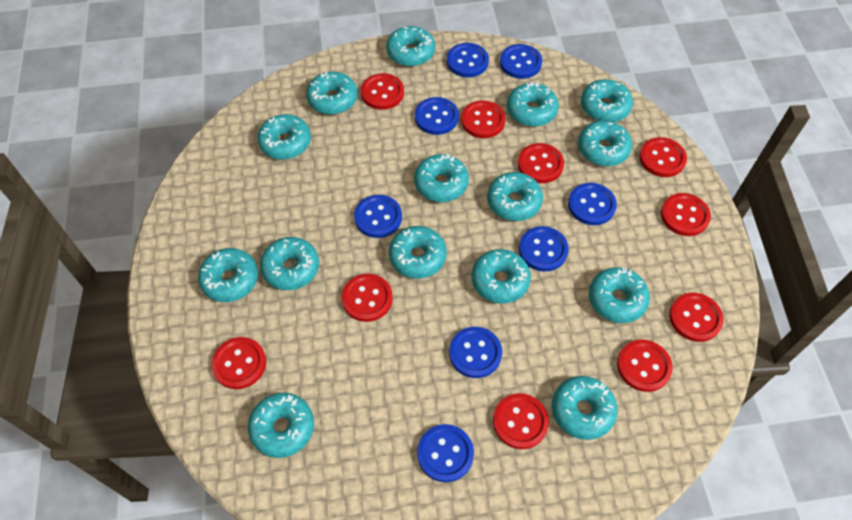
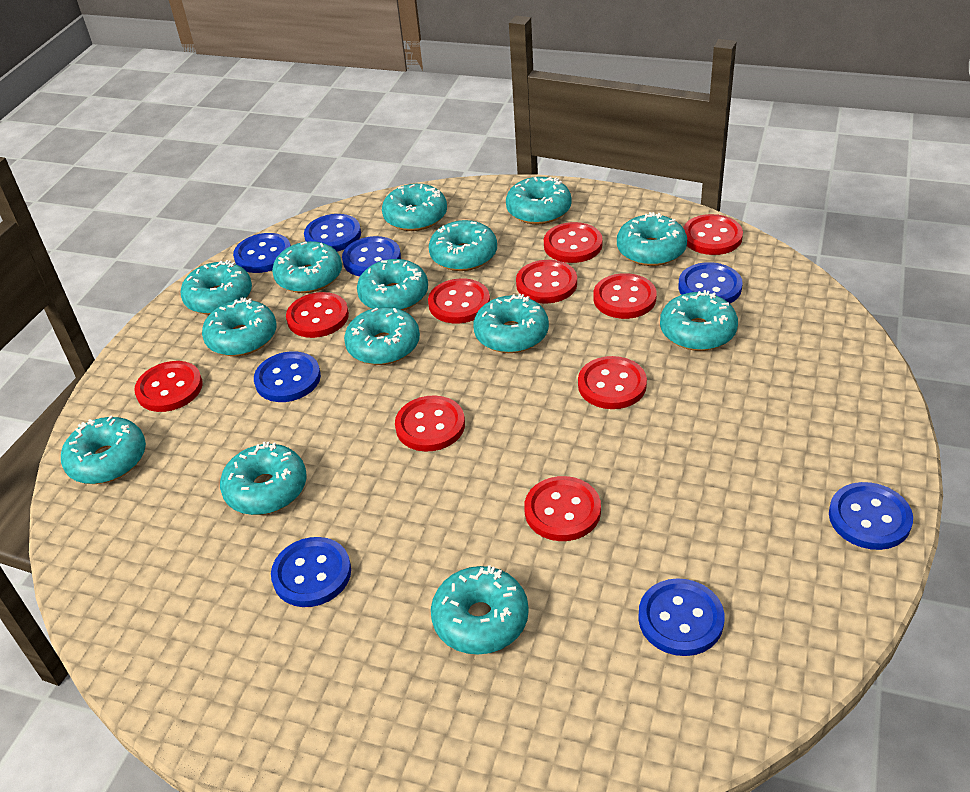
turquoise donut: 15 -> 14

